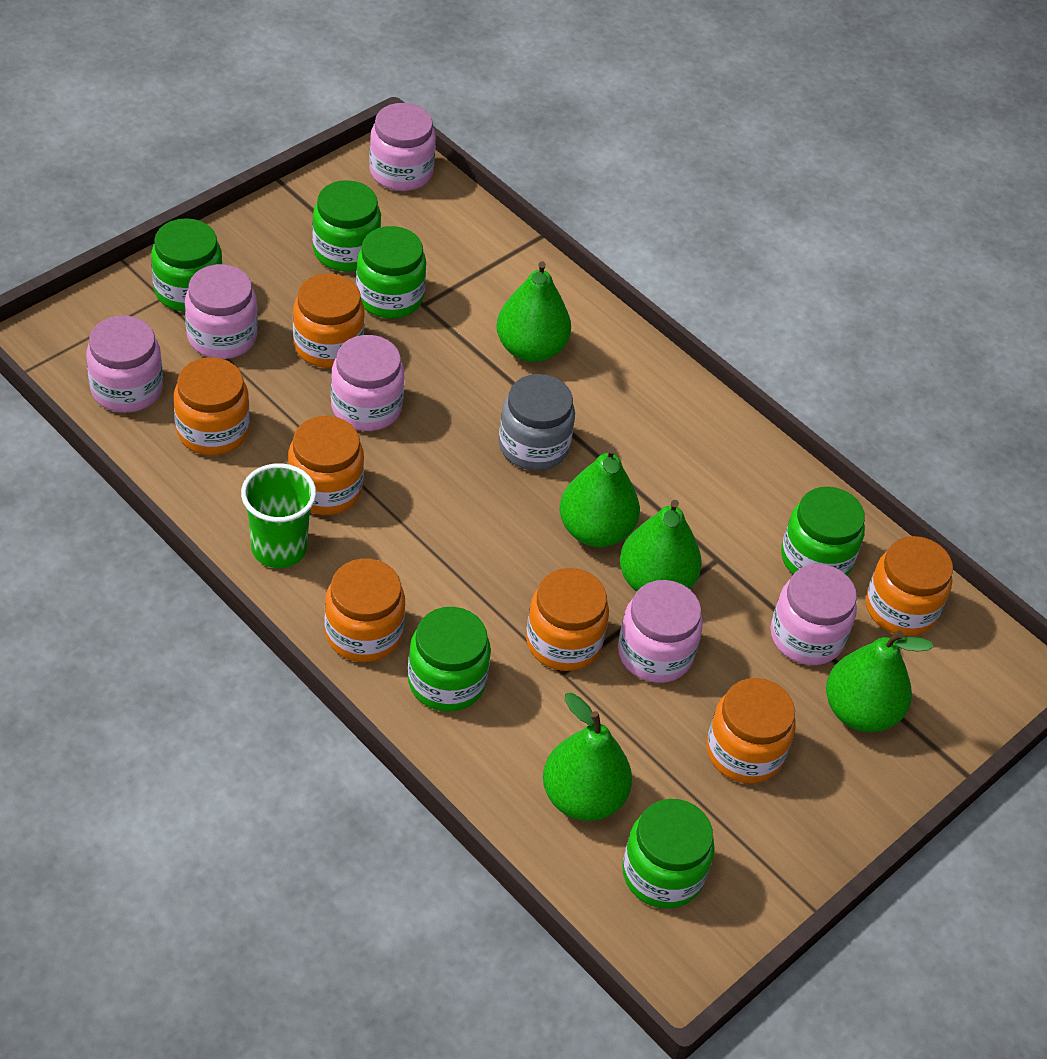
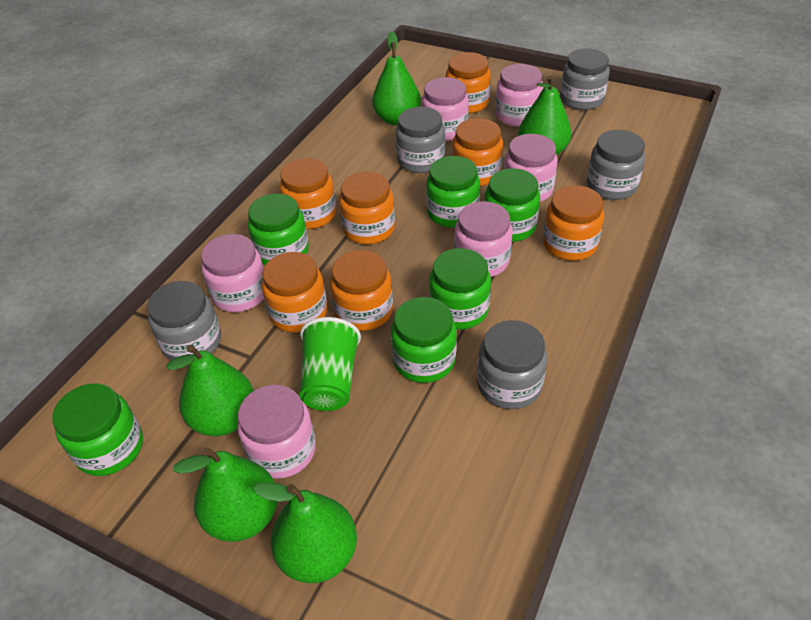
grey jar: 1 -> 5

